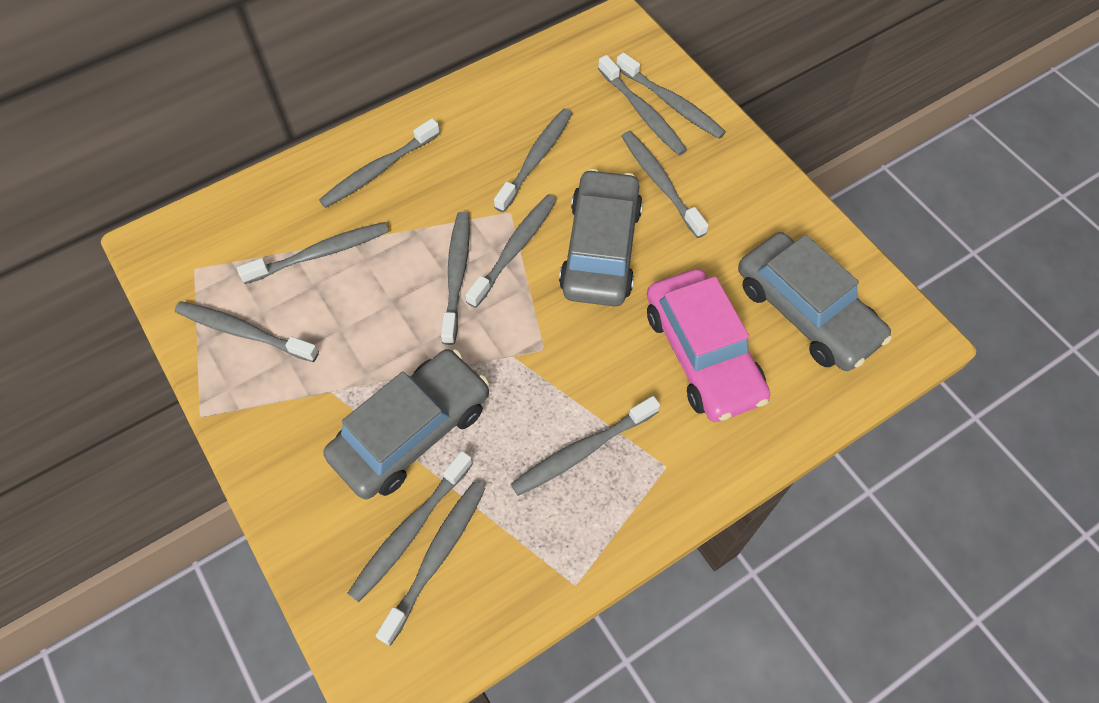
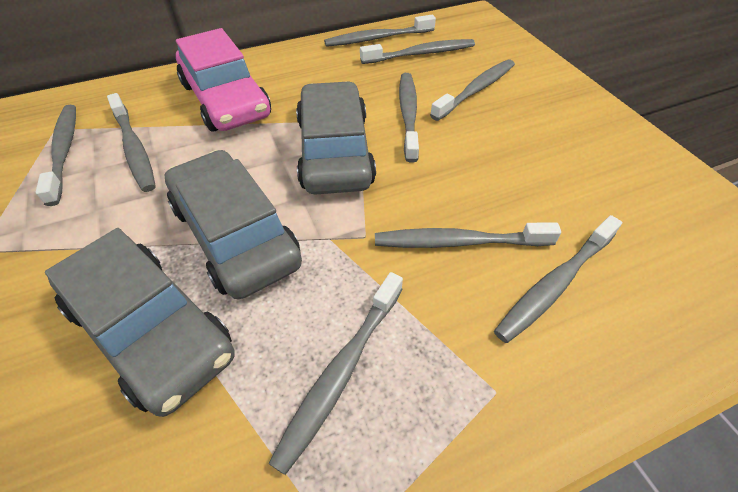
grey toothbrush: 12 -> 9

